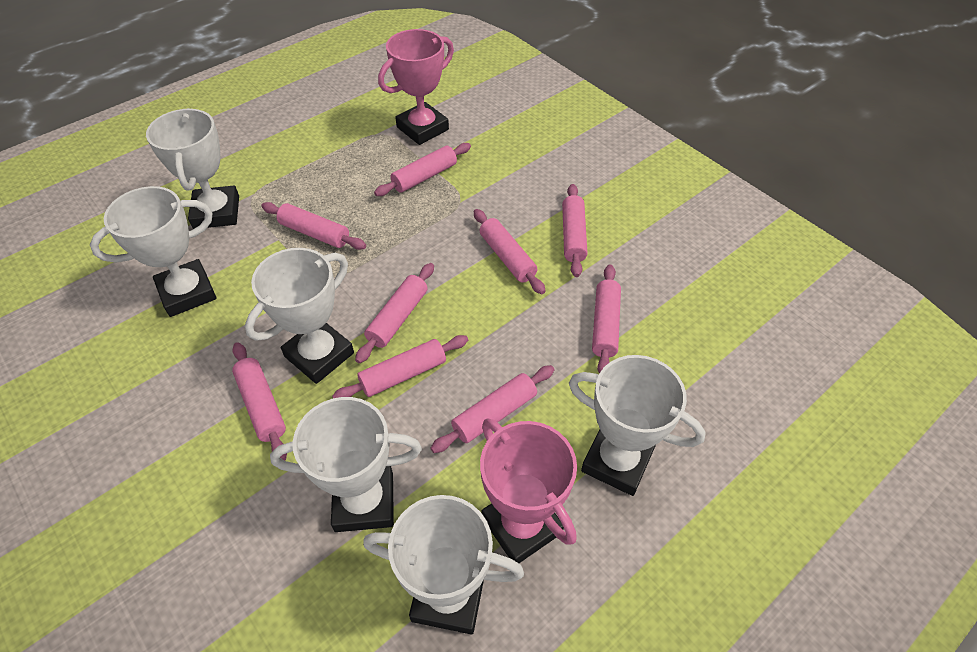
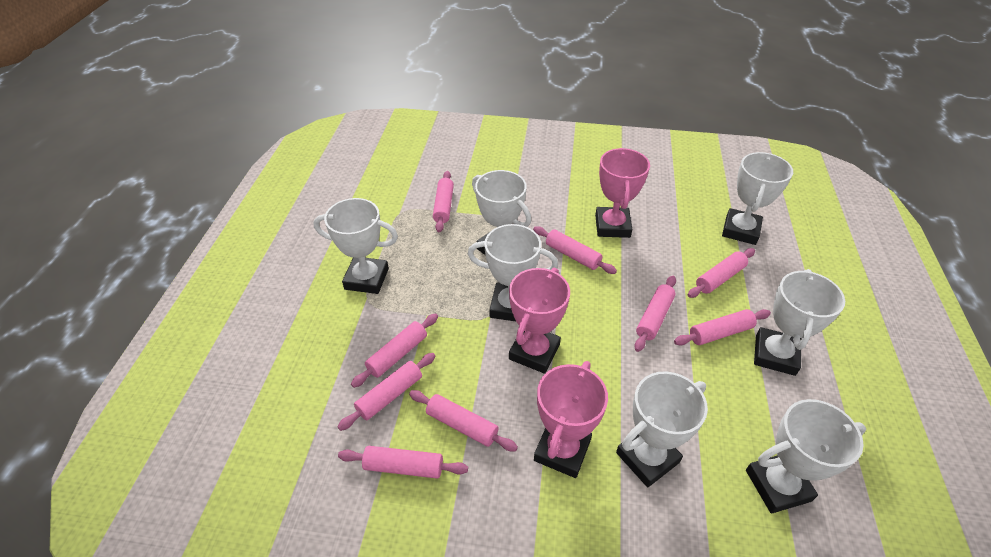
pink trophy: 2 -> 3
white trophy: 6 -> 7

